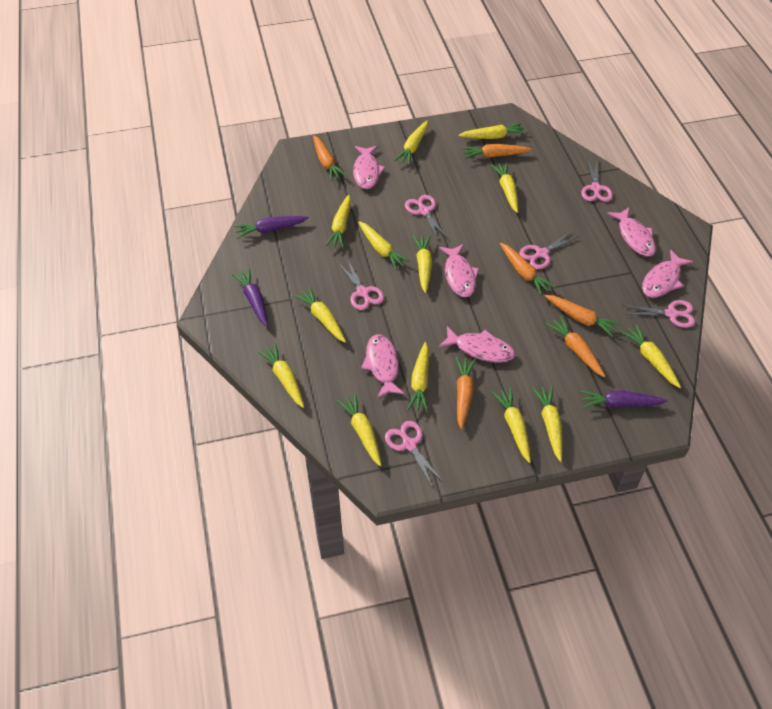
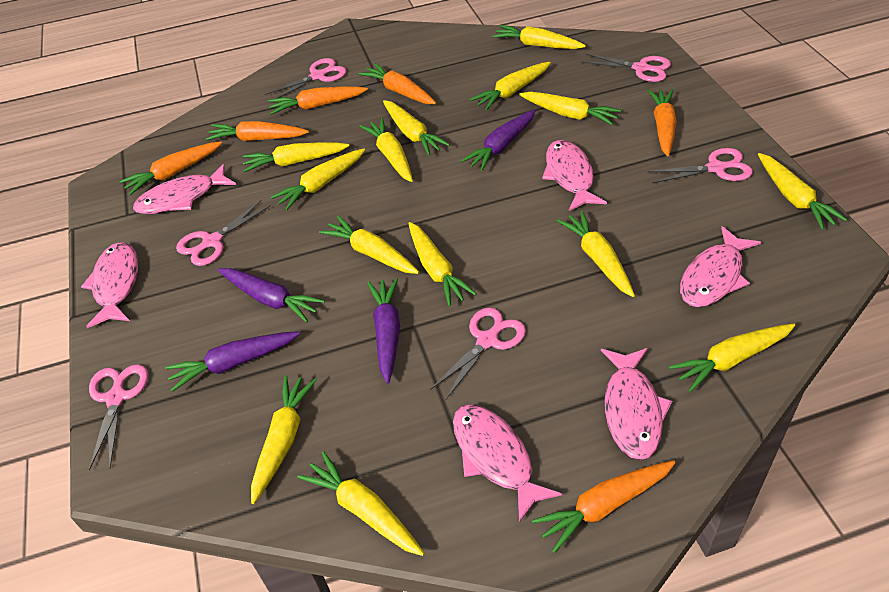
purple carrot: 3 -> 4
yellow carrot: 13 -> 14

